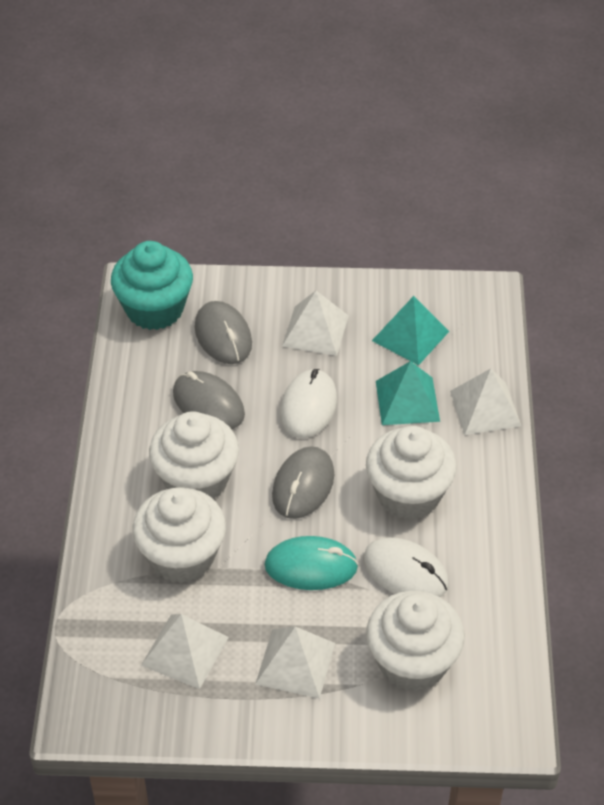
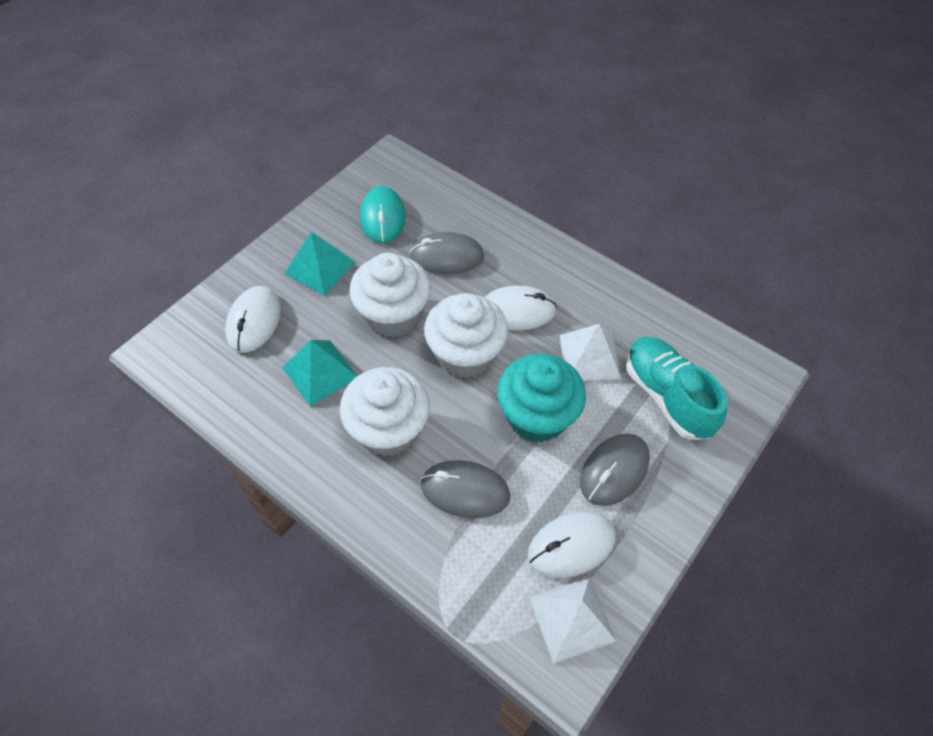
turquoise shoe: 0 -> 1
white cupcake: 4 -> 3
white mouse: 2 -> 3
white pyramid: 4 -> 2

